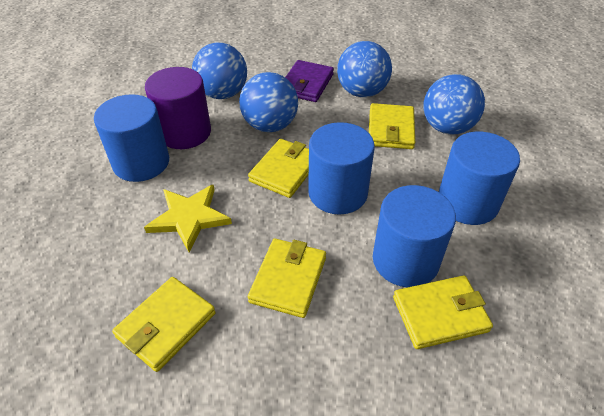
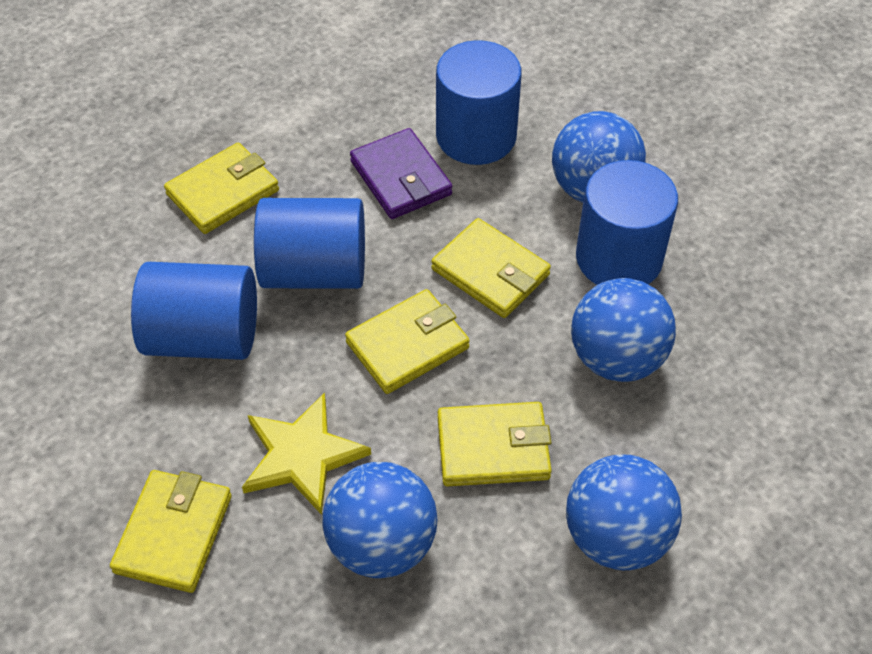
purple cylinder: 1 -> 0

